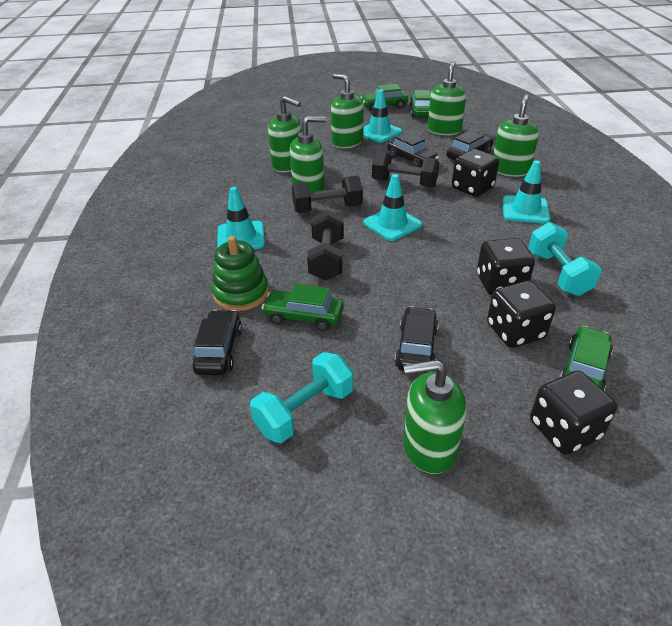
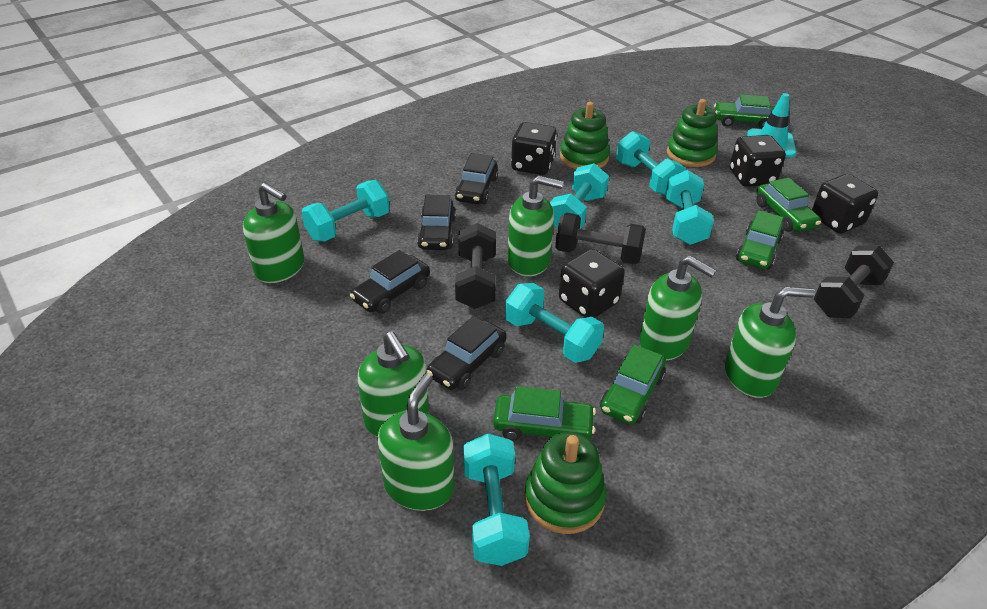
green car: 4 -> 5
green stacking toy: 1 -> 3
turquoise dumbbell: 2 -> 6
turquoise traffic cone: 4 -> 1

